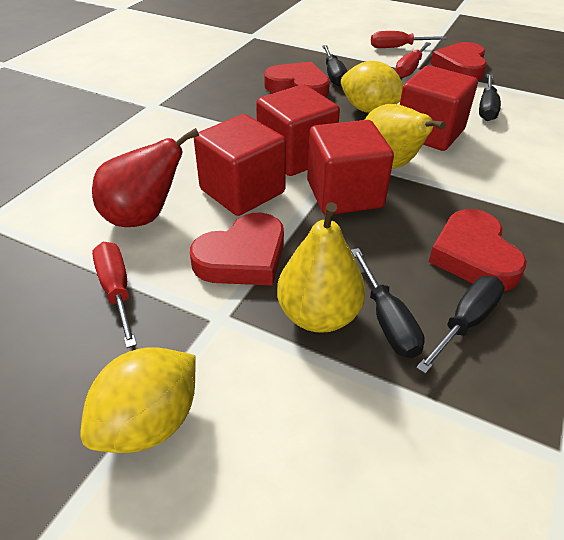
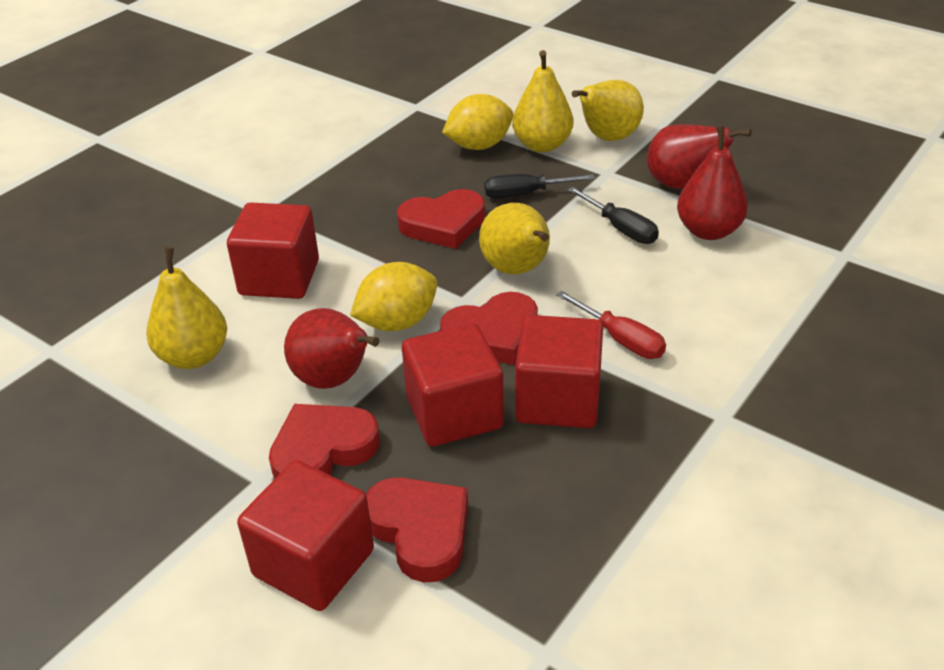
black screwdriver: 4 -> 2
red pear: 1 -> 3
red screwdriver: 3 -> 1
yellow pear: 2 -> 4

